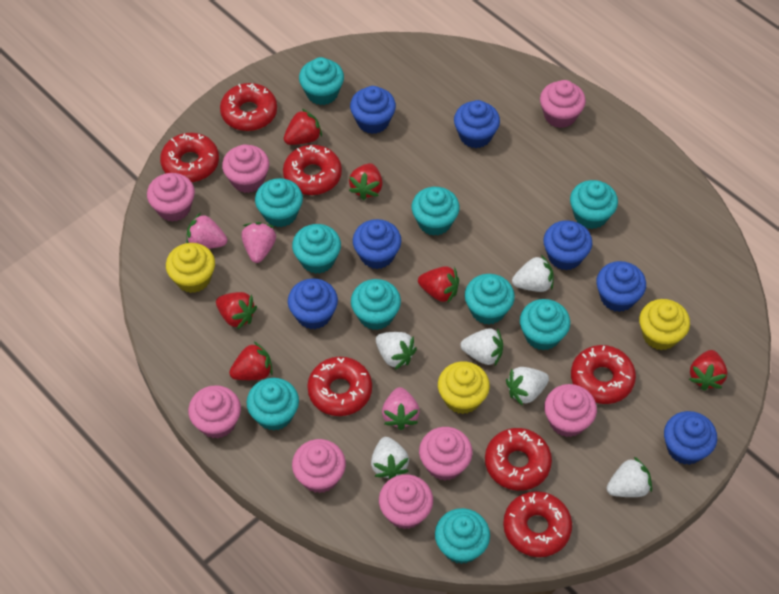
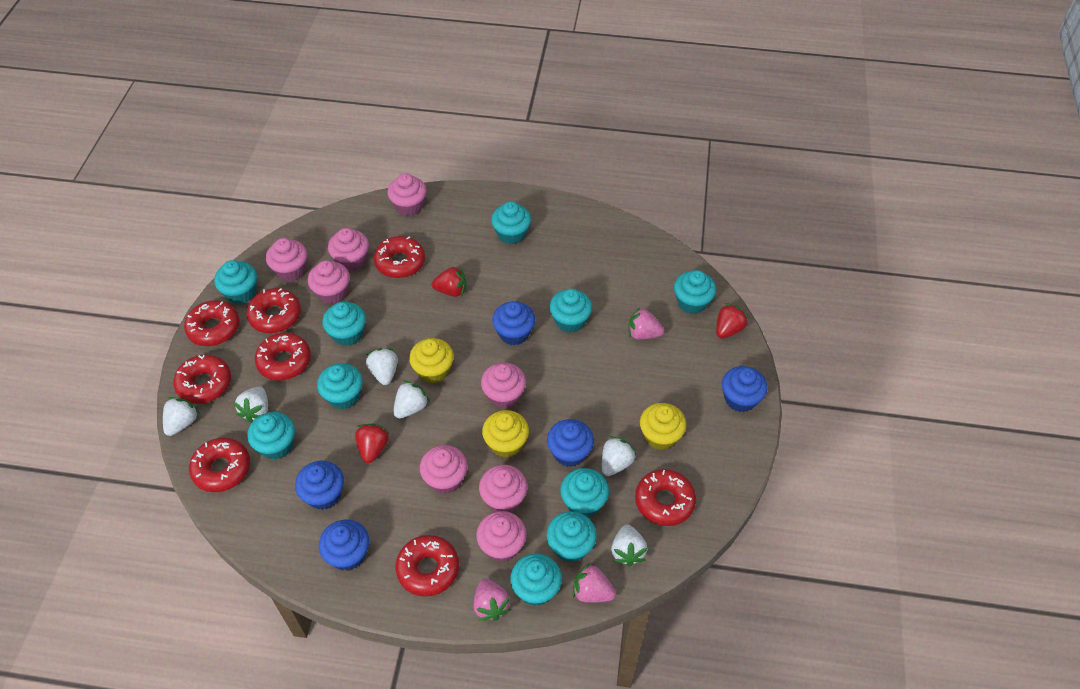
blue cupcake: 7 -> 5
red donut: 7 -> 8
red strawberry: 6 -> 3

